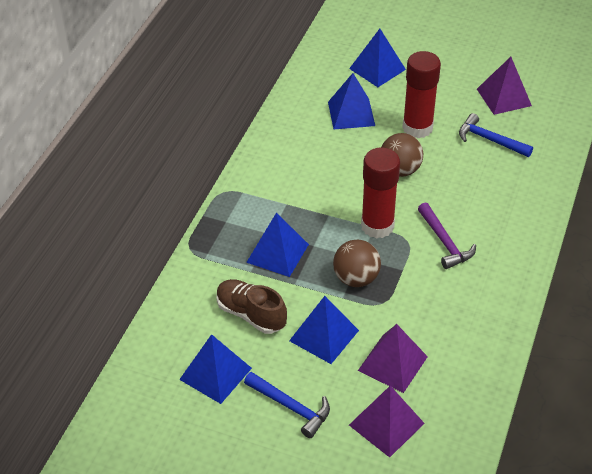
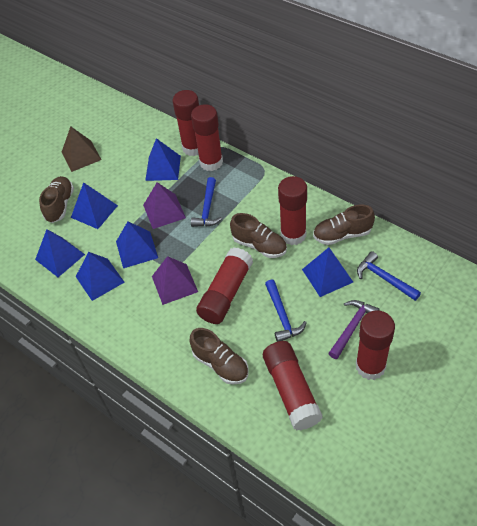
blue hammer: 2 -> 3
blue pyramid: 5 -> 6
brown ball: 2 -> 0
brown pyramid: 0 -> 1
brown shoe: 1 -> 4
purple pyramid: 3 -> 2
red glue stick: 2 -> 6

